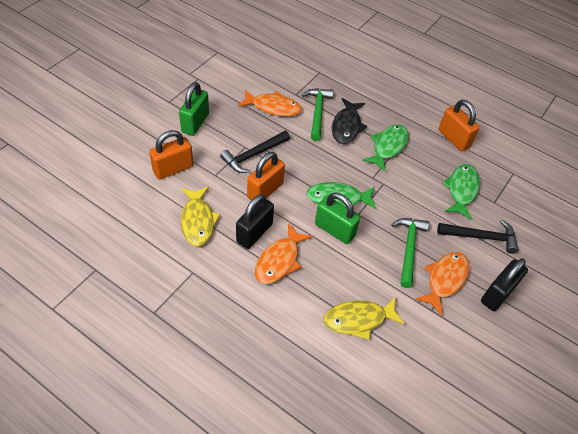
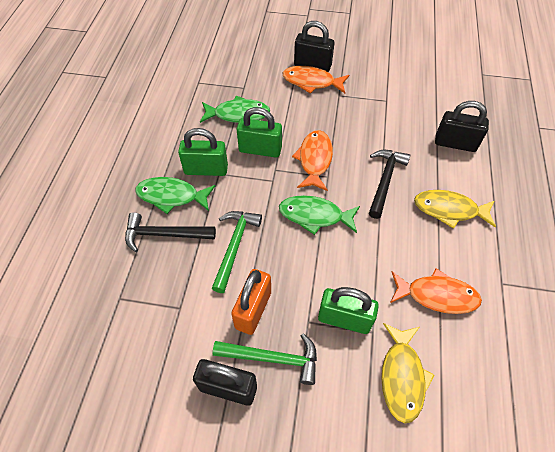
black fish: 1 -> 0
black padlock: 2 -> 3
green padlock: 2 -> 3
orange padlock: 3 -> 1

